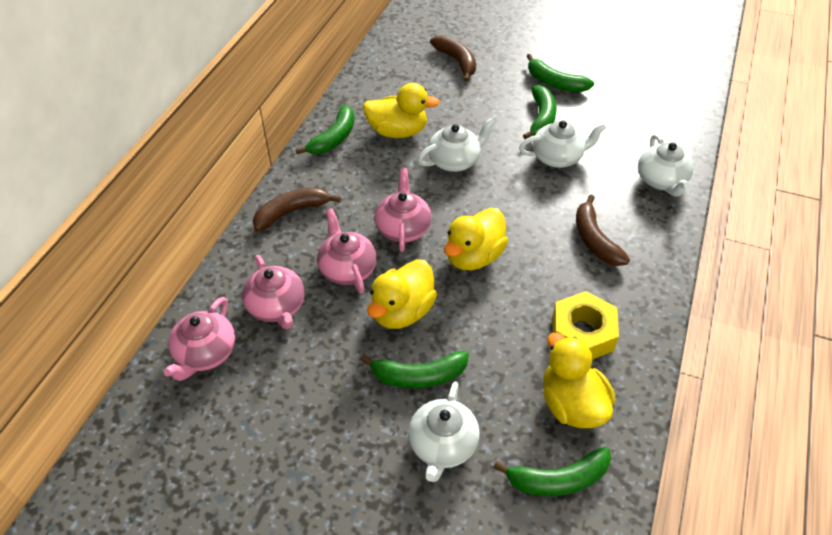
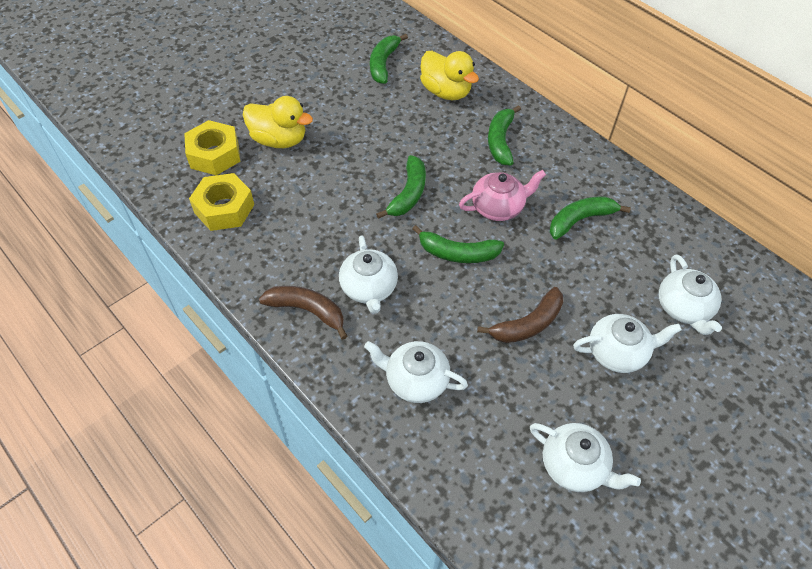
brown banana: 3 -> 2
pink teapot: 4 -> 1
white teapot: 4 -> 5
yellow duck: 4 -> 2
yellow nut: 1 -> 2

